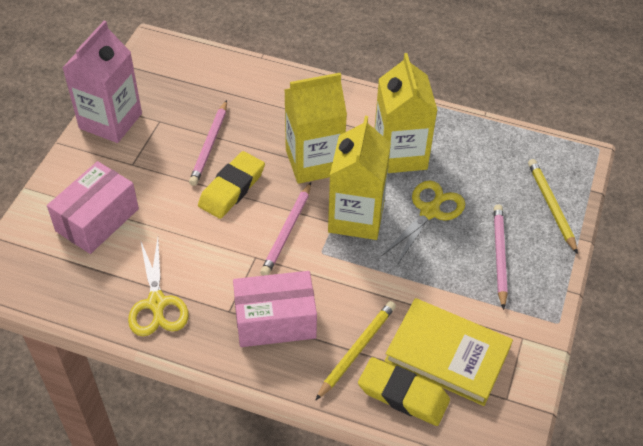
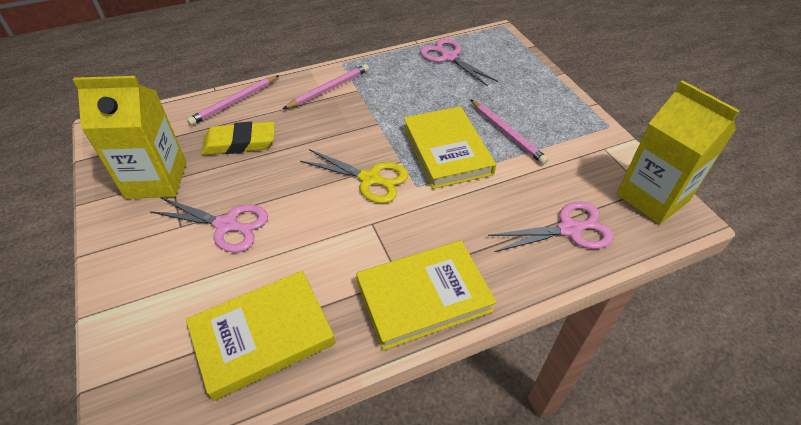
pink box: 2 -> 0
pink carton: 1 -> 0
pink scissors: 0 -> 3
yellow book: 1 -> 3
yellow carton: 3 -> 2
yellow eraser: 2 -> 1
yellow pencil: 2 -> 0
yellow scissors: 2 -> 1

